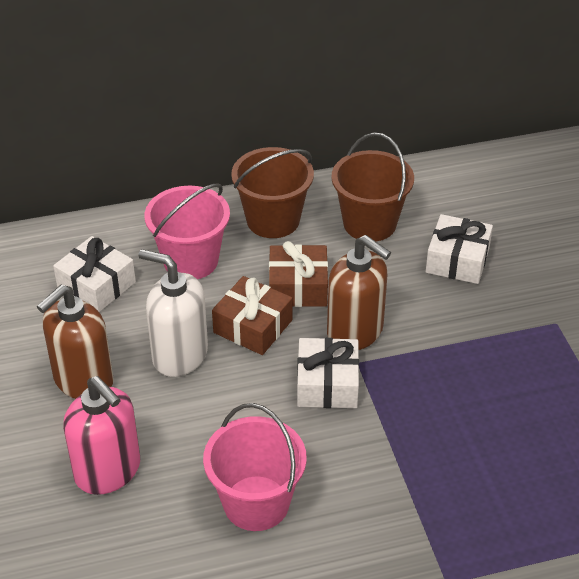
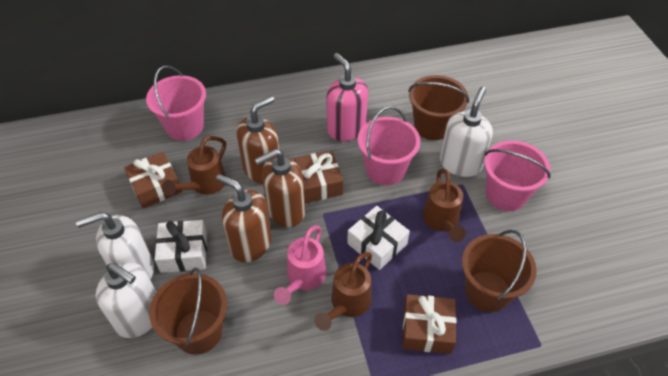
brown bucket: 2 -> 3
brown gift: 2 -> 3
brown soap dispenser: 2 -> 3
brown watering can: 0 -> 3
pink bucket: 2 -> 3
pink watering can: 0 -> 1
white gift: 3 -> 2
white soap dispenser: 1 -> 3

